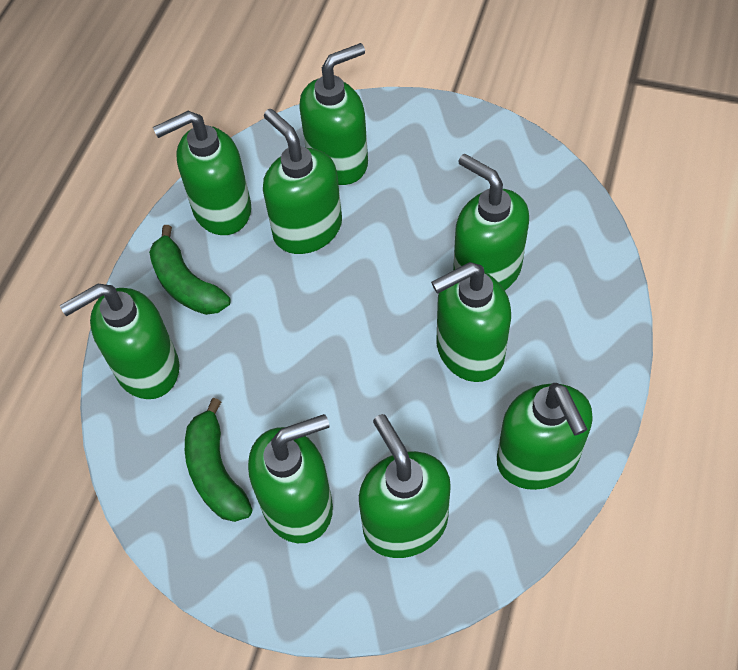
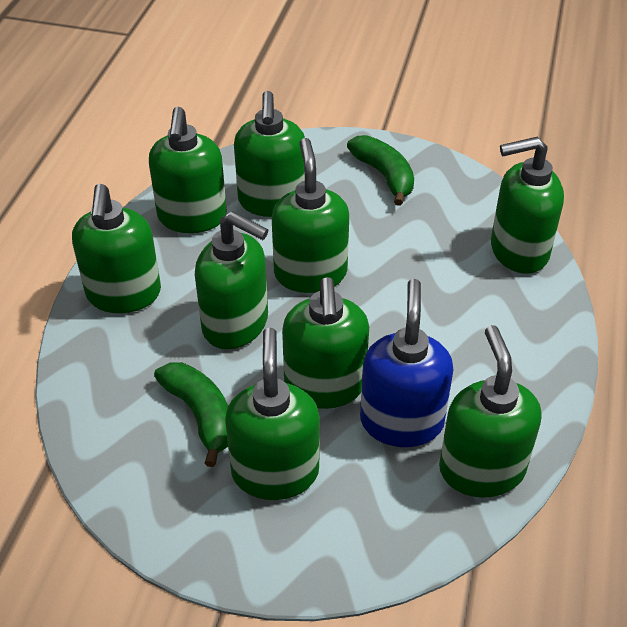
blue soap dispenser: 0 -> 1

